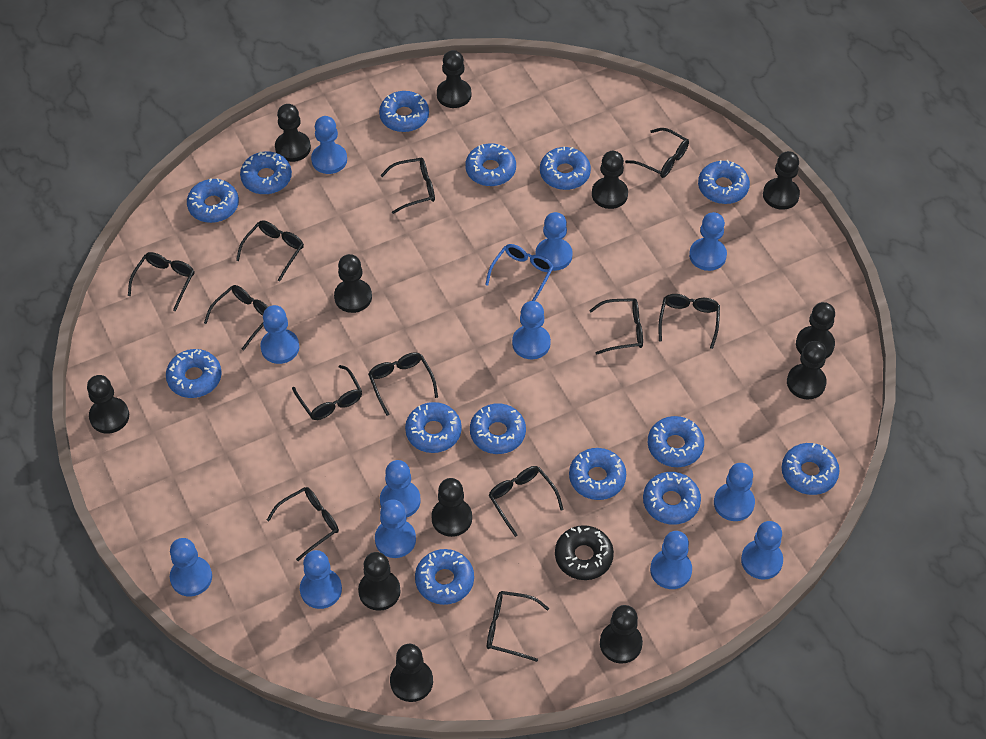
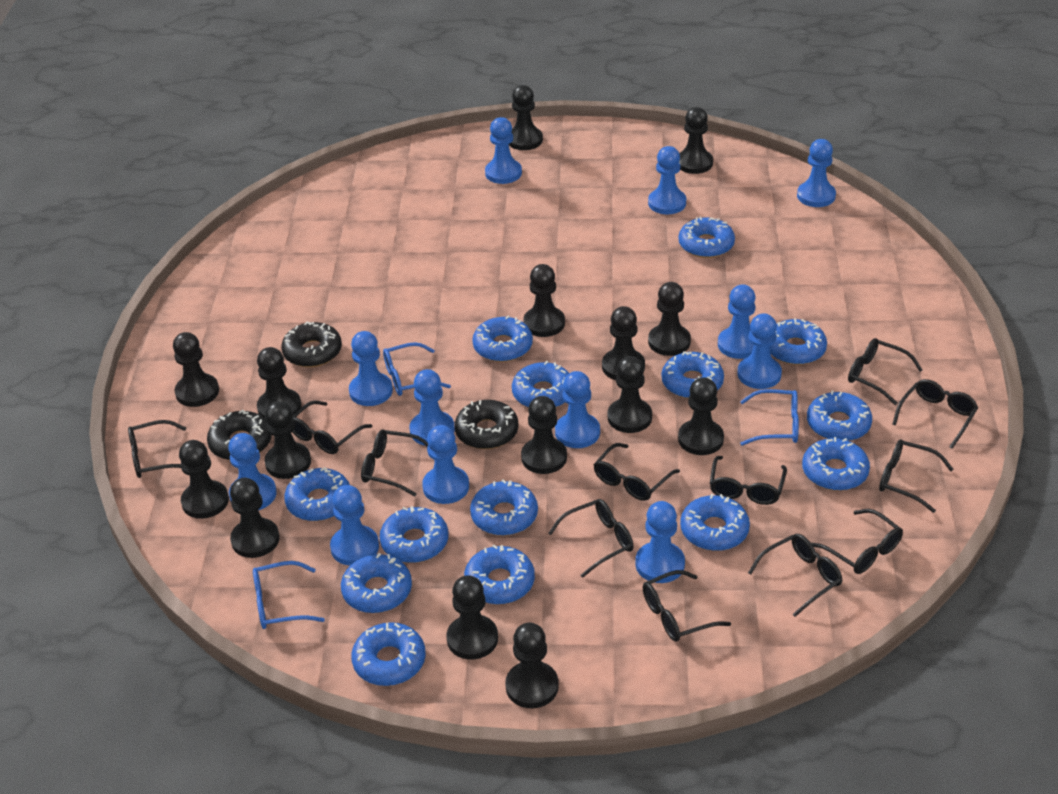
black donut: 1 -> 3
black pawn: 12 -> 15
blue glasses: 1 -> 3

